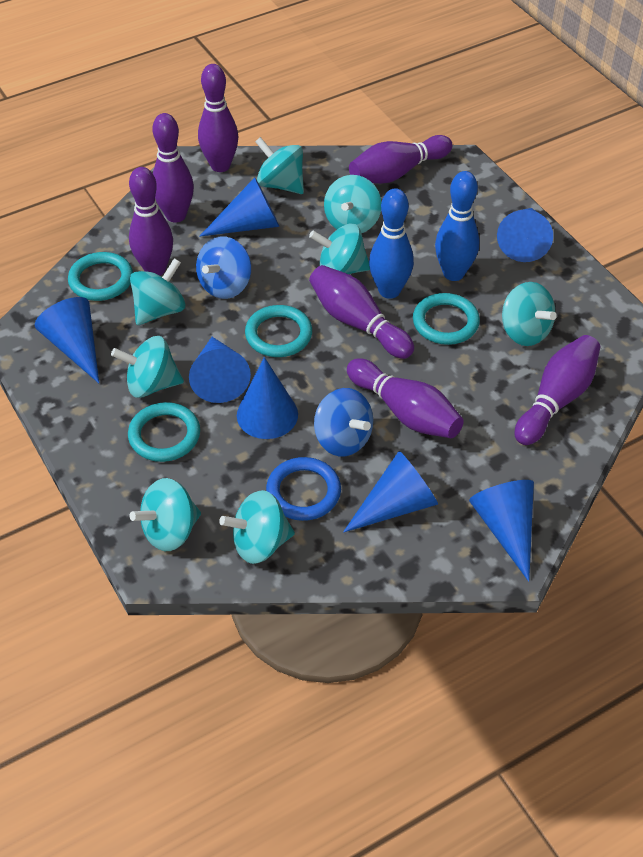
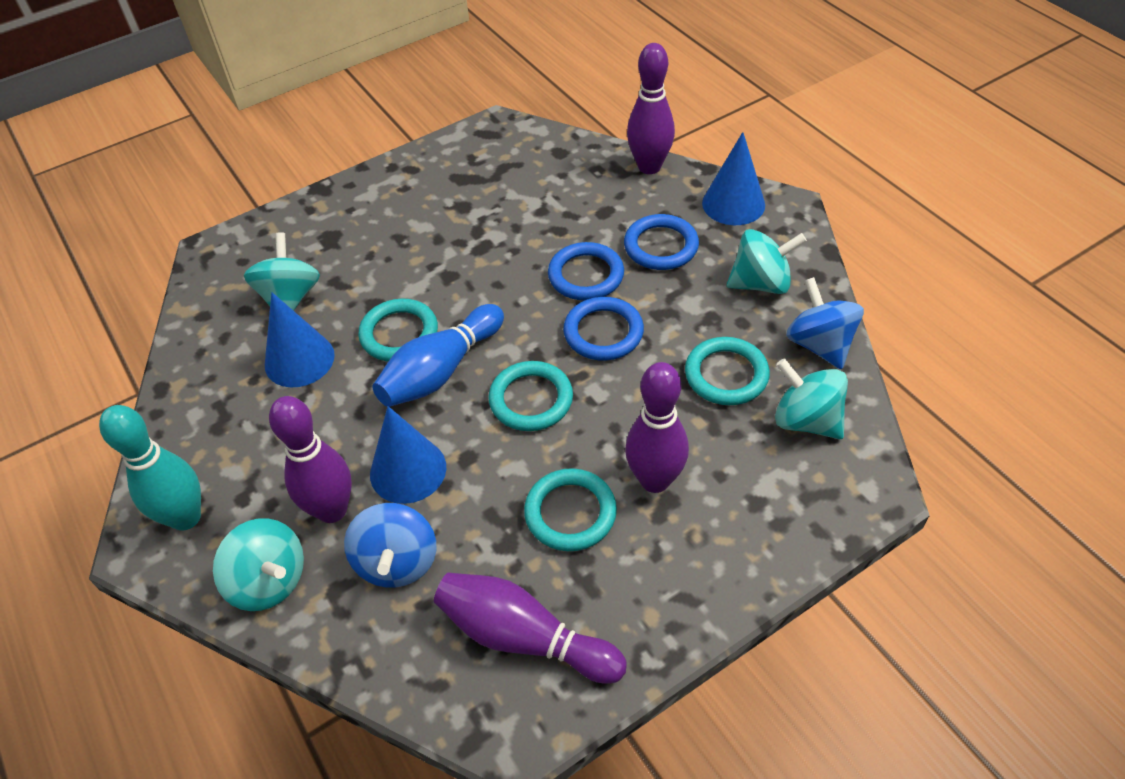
blue bowling pin: 2 -> 1
blue cone: 7 -> 3
blue ring: 1 -> 3
purple bowling pin: 7 -> 4
turquoise bowling pin: 0 -> 1
turquoise spinning top: 8 -> 4

